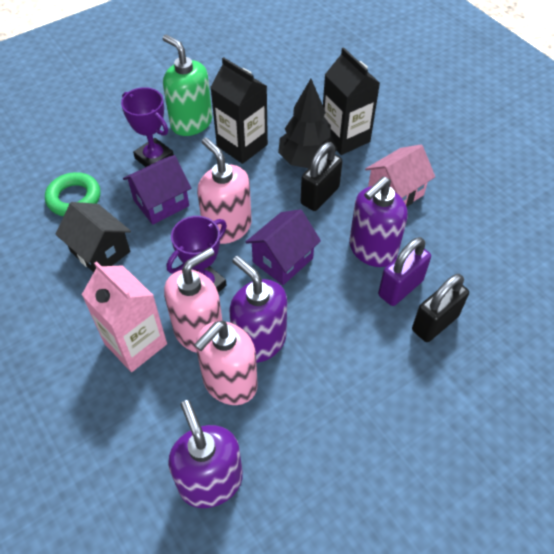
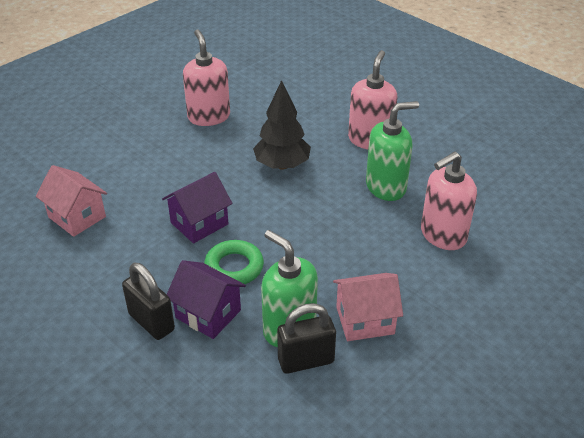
black carton: 2 -> 0
black house: 1 -> 0
green soap dispenser: 1 -> 2
pink carton: 1 -> 0
pink house: 1 -> 2
purple padlock: 1 -> 0
purple soap dispenser: 3 -> 0
purple trophy: 2 -> 0

